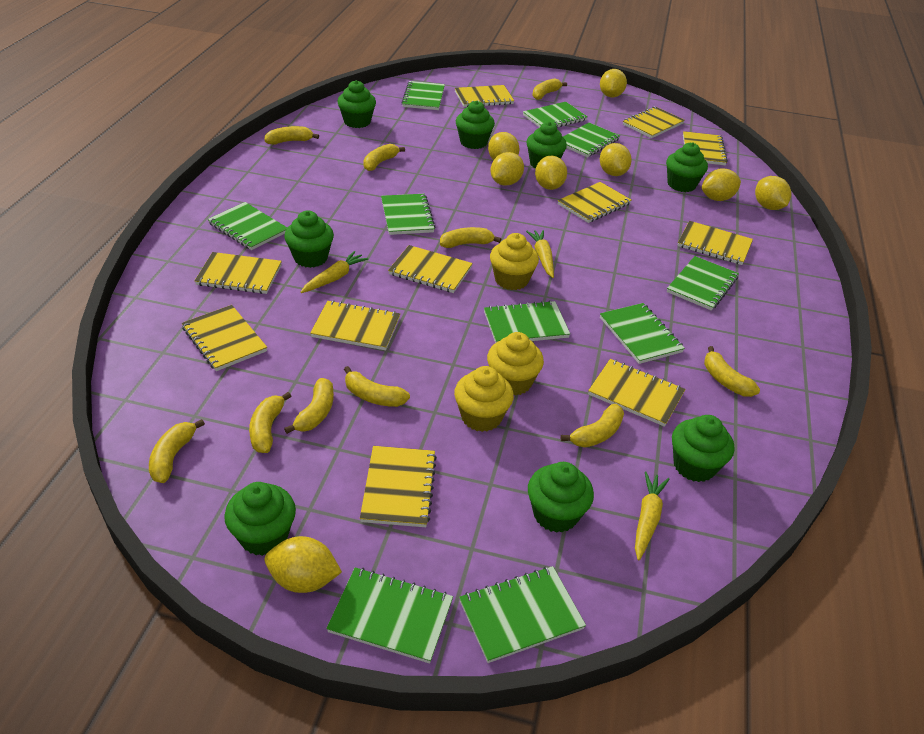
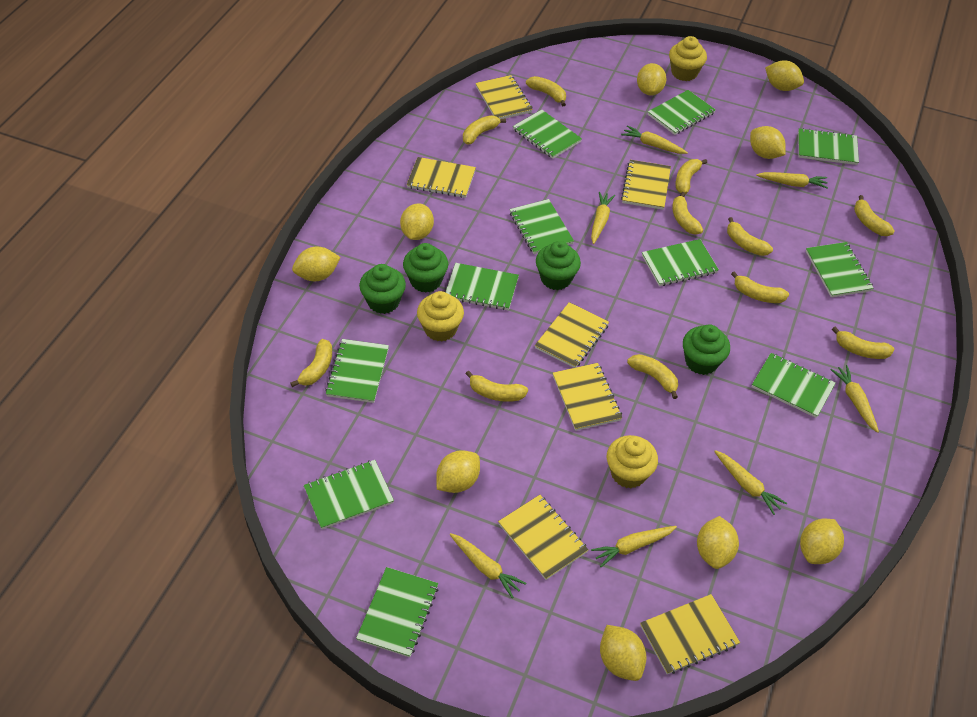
green cupcake: 8 -> 4
green notebook: 10 -> 11
yellow banana: 10 -> 11
yellow carrot: 3 -> 7
yellow lemon: 8 -> 9
yellow notebook: 11 -> 7

